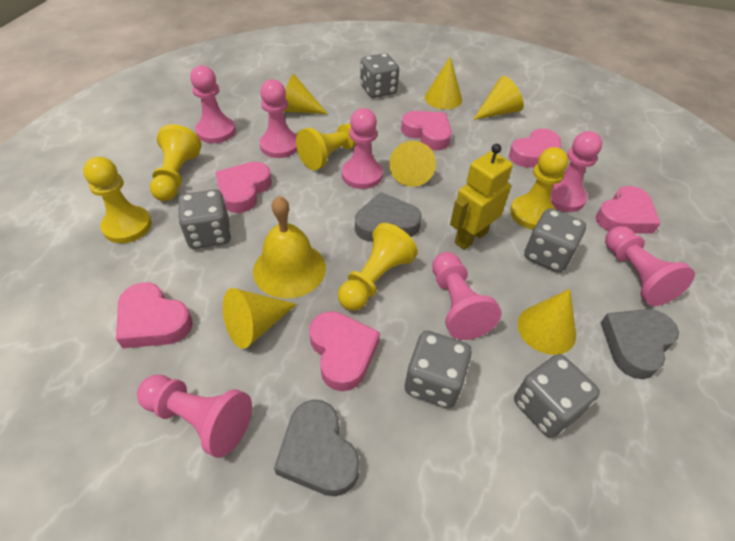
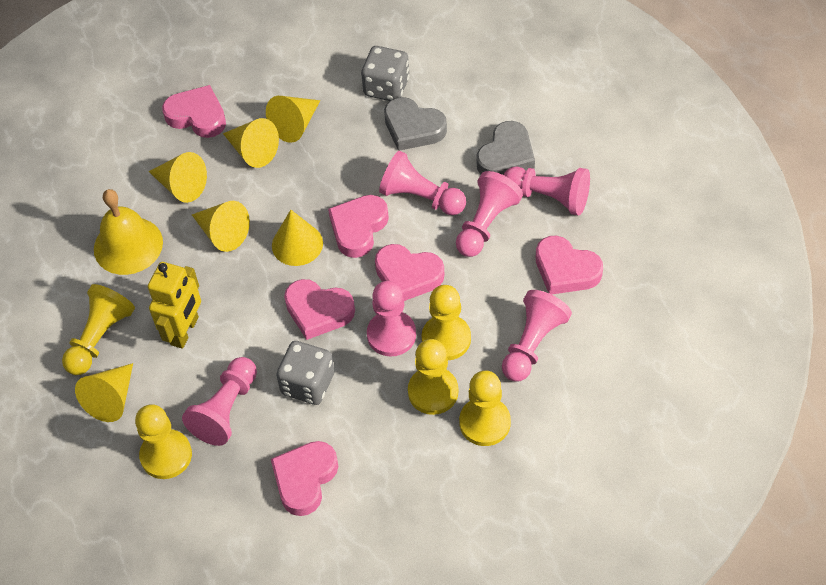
grey dice: 5 -> 2
grey heart: 3 -> 2
pink pawn: 7 -> 6

